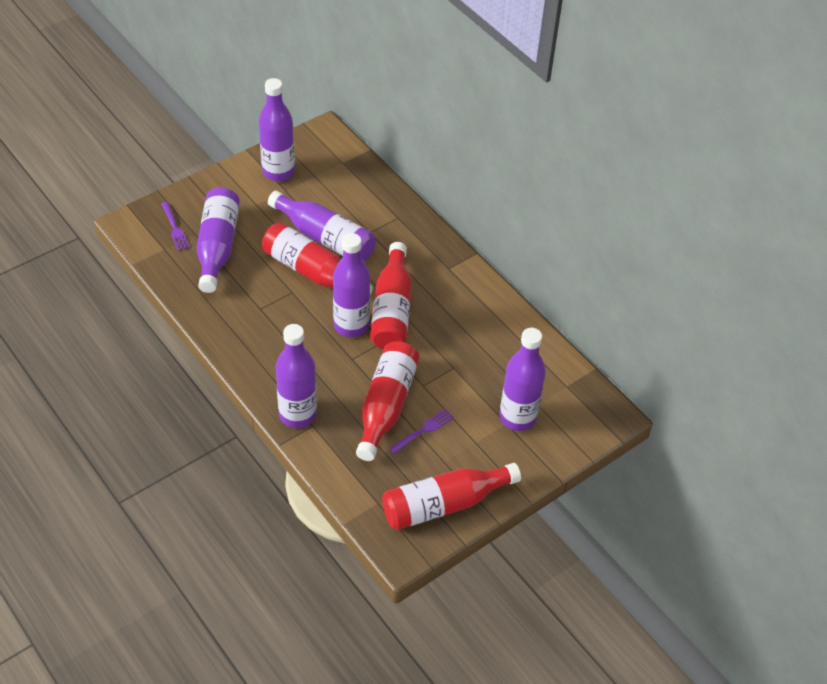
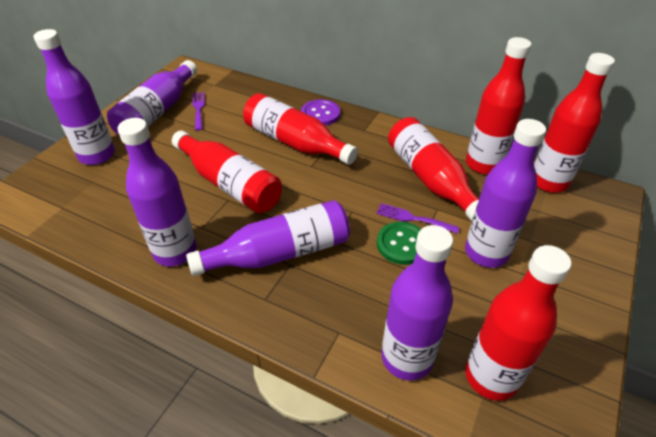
green button: 0 -> 1
purple button: 0 -> 1
red bottle: 4 -> 6

